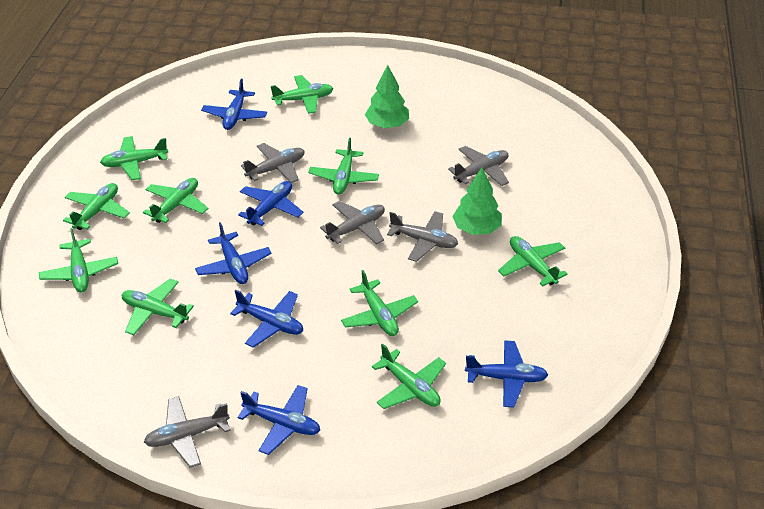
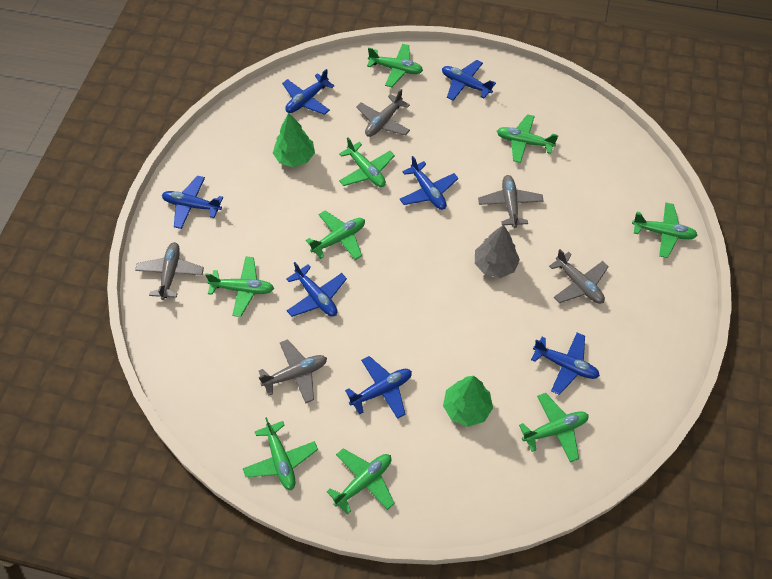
blue plane: 6 -> 7
green plane: 10 -> 9
grey tree: 0 -> 1

